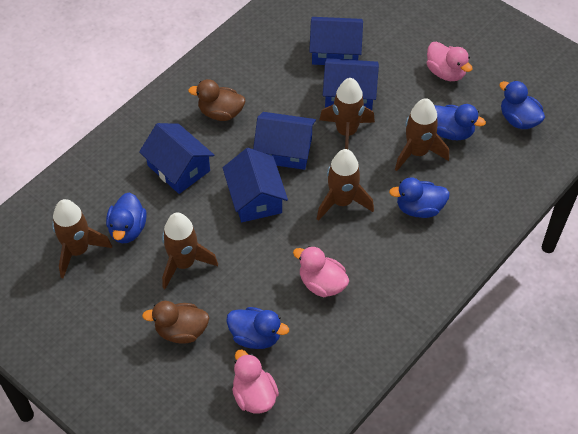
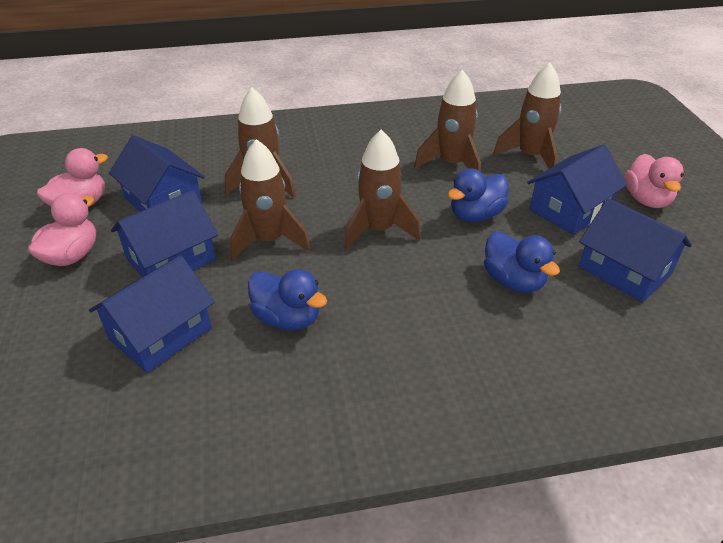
blue duck: 5 -> 3
brown duck: 2 -> 0

